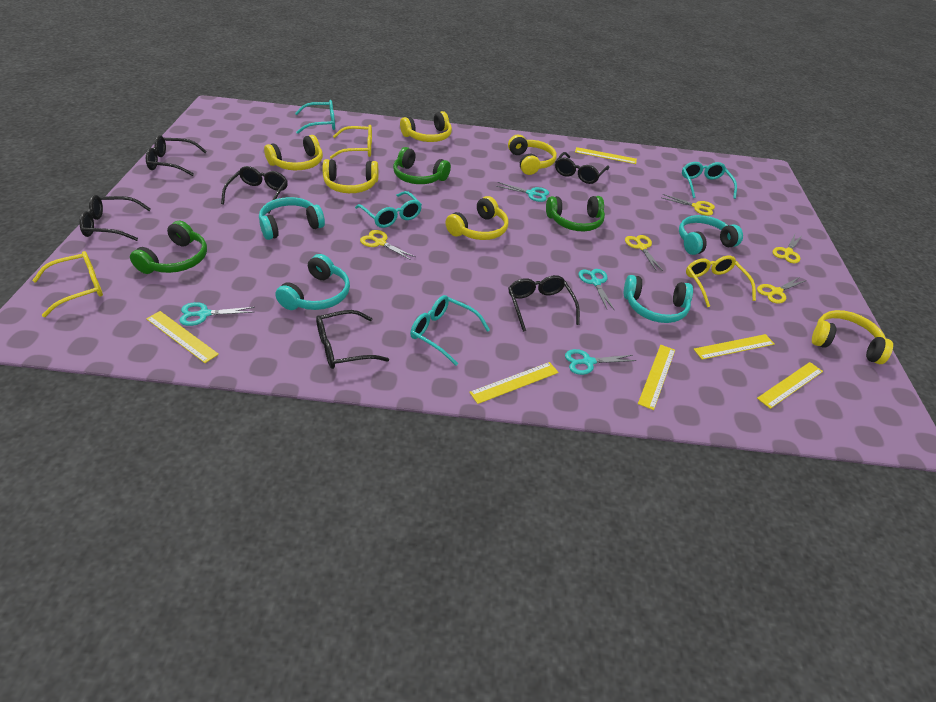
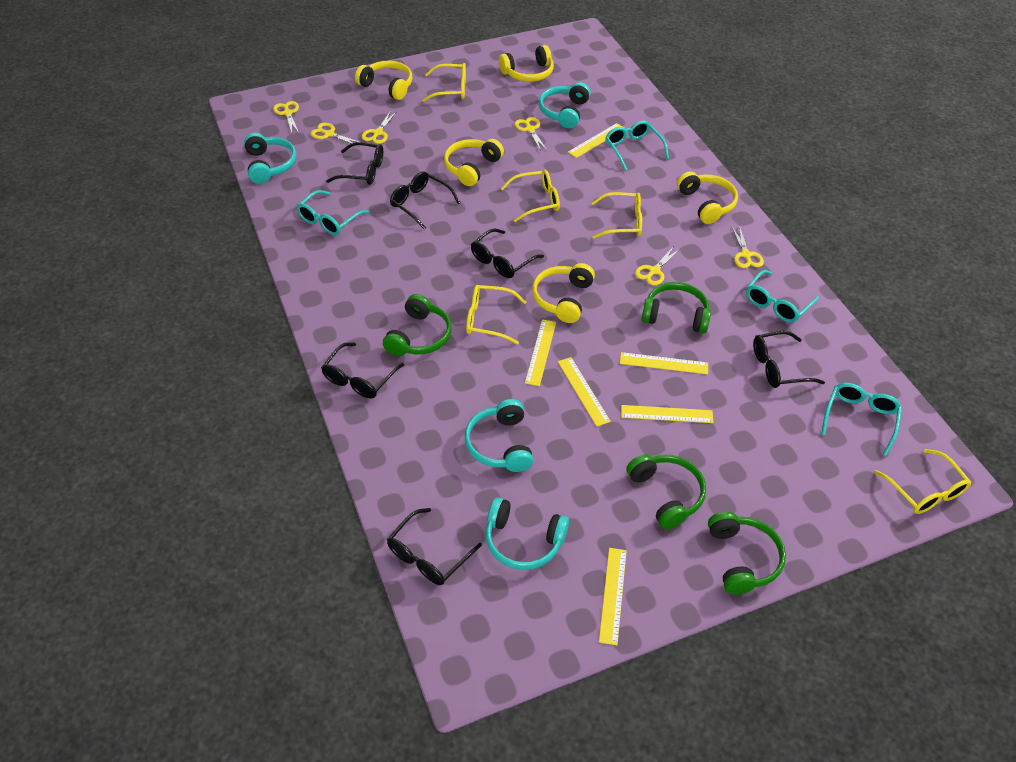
green headphones: 3 -> 4
turquoise scissors: 4 -> 0
yellow glasses: 3 -> 5
yellow headphones: 6 -> 5
yellow scissors: 5 -> 6

